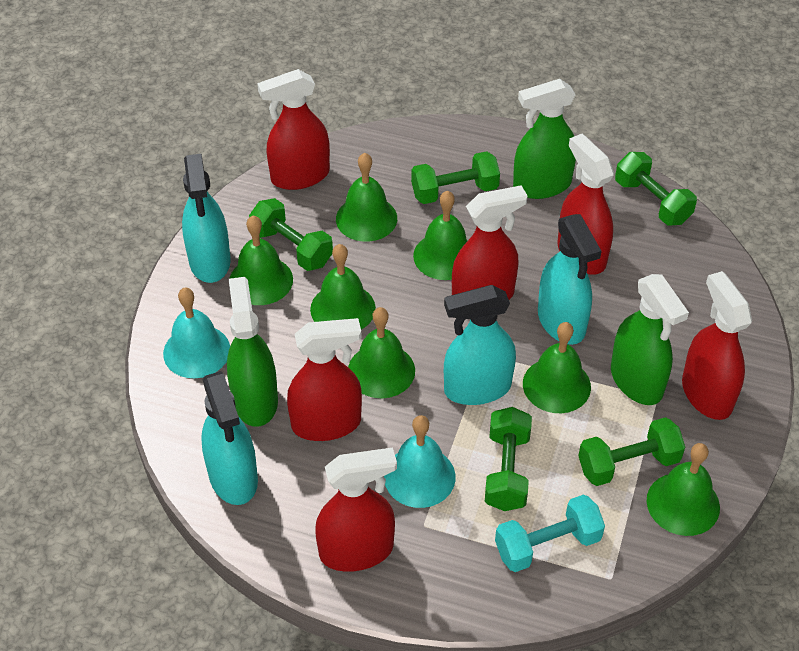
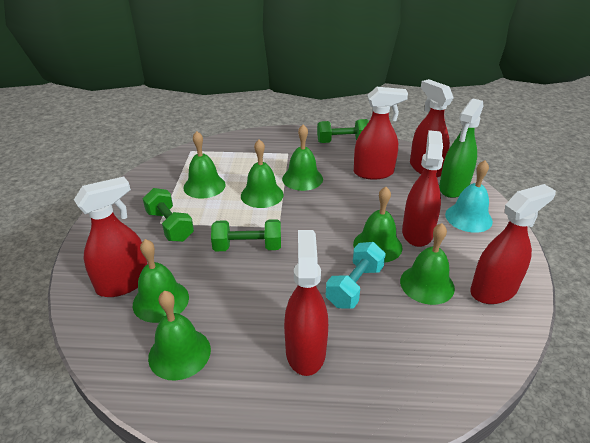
green dumbbell: 5 -> 3
green spray bottle: 3 -> 1
turquoise bell: 2 -> 1
turquoise spray bottle: 4 -> 0

